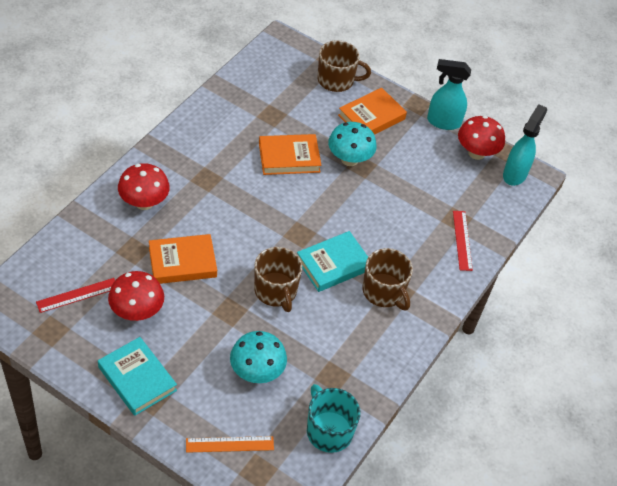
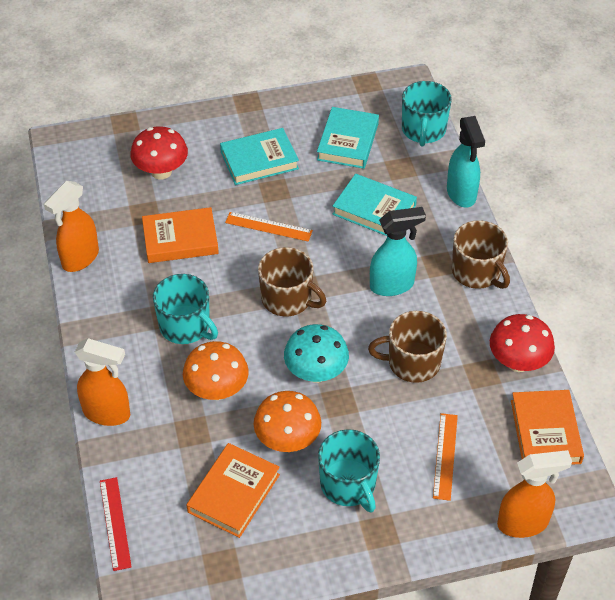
orange mushroom: 0 -> 2
orange ruler: 1 -> 2
orange spray bottle: 0 -> 3
red mushroom: 3 -> 2
red ruler: 2 -> 1
turquoise book: 2 -> 3
turquoise mug: 1 -> 3
turquoise mushroom: 2 -> 1

